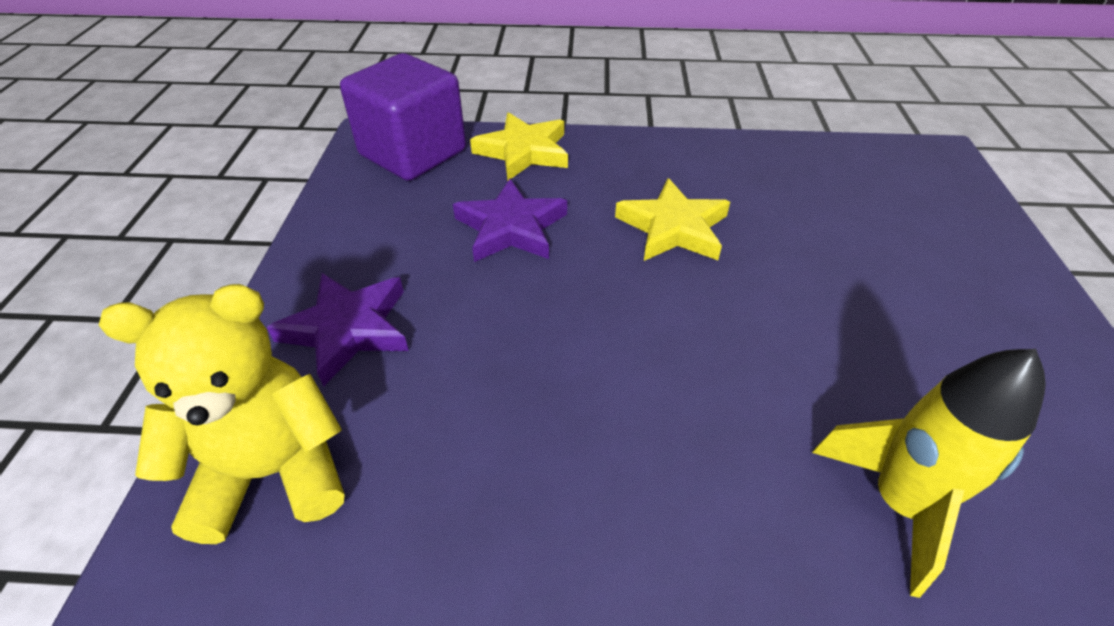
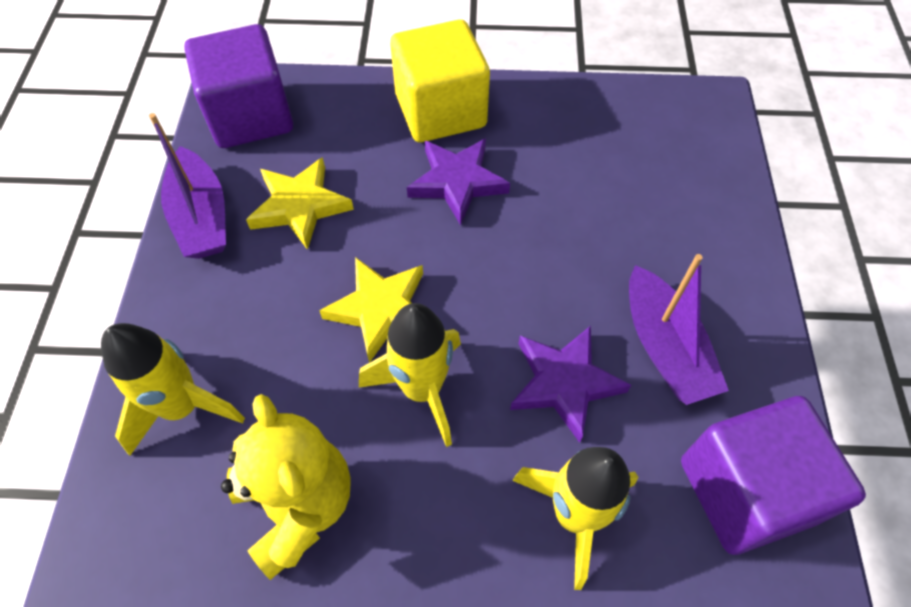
purple boat: 0 -> 2
purple cube: 1 -> 2
yellow cube: 0 -> 1
yellow rocket: 1 -> 3

